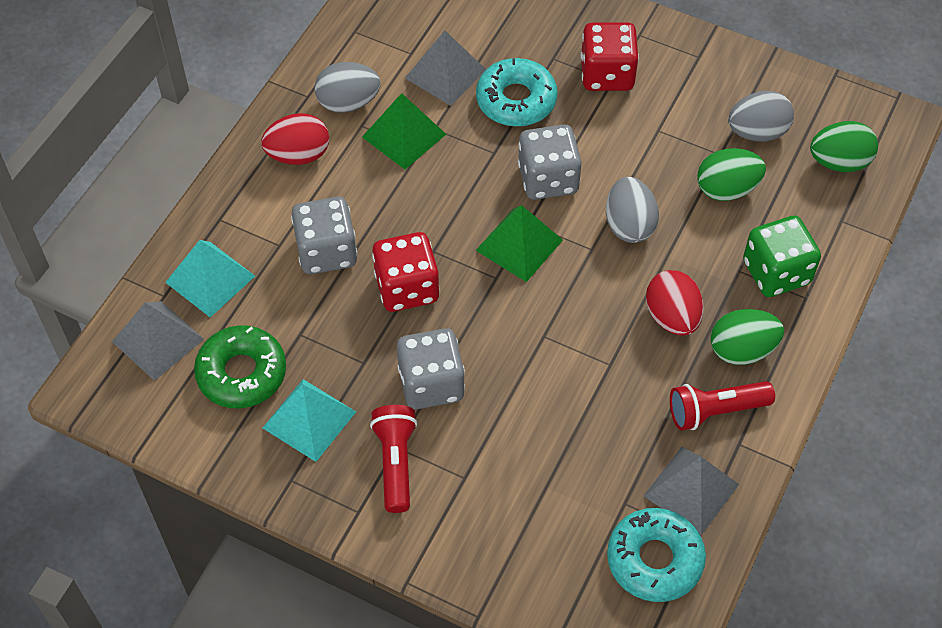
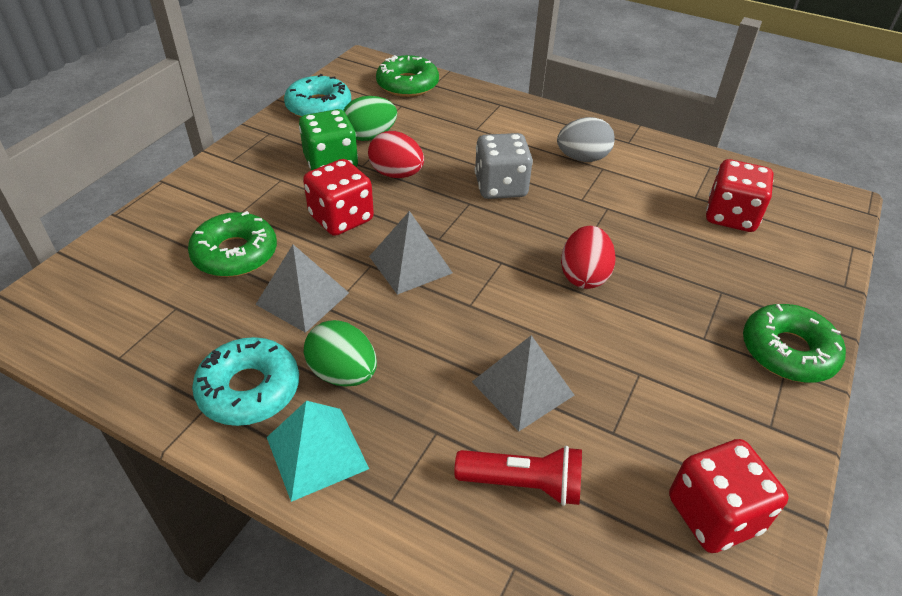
green donut: 1 -> 3
green egg: 3 -> 2
green pyramid: 2 -> 0
grey dice: 3 -> 1
grey egg: 3 -> 1
red dice: 2 -> 3
red flashlight: 2 -> 1
turquoise pyramid: 2 -> 1

